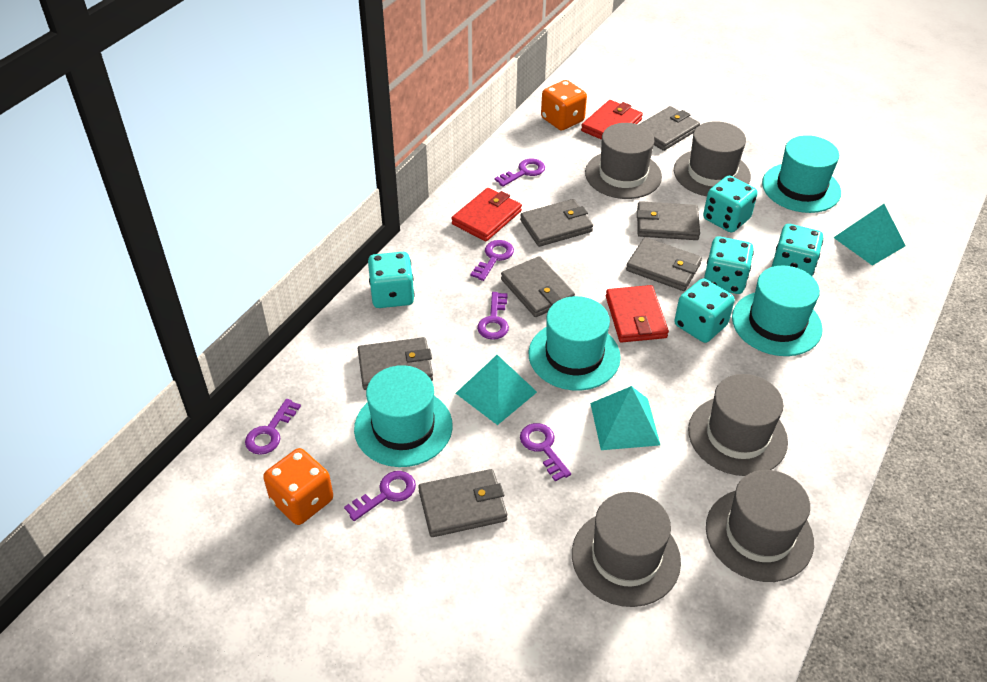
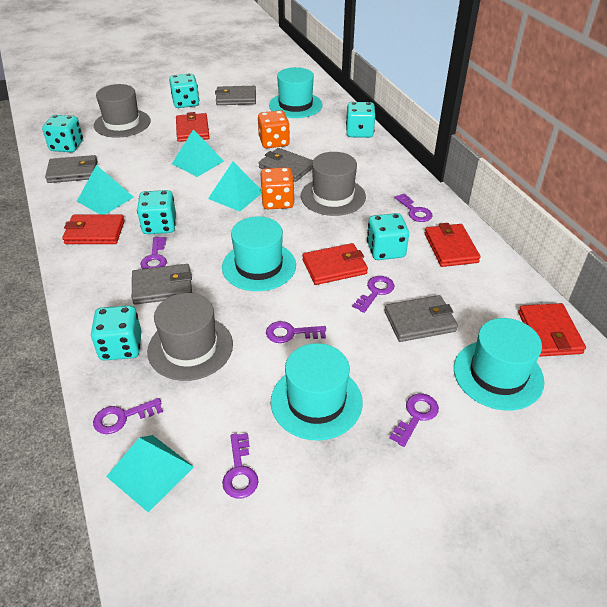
grey hat: 5 -> 3
grey wallet: 7 -> 5
purple key: 6 -> 7
red wallet: 3 -> 5
turquoise dice: 5 -> 6
turquoise pyramid: 3 -> 4

